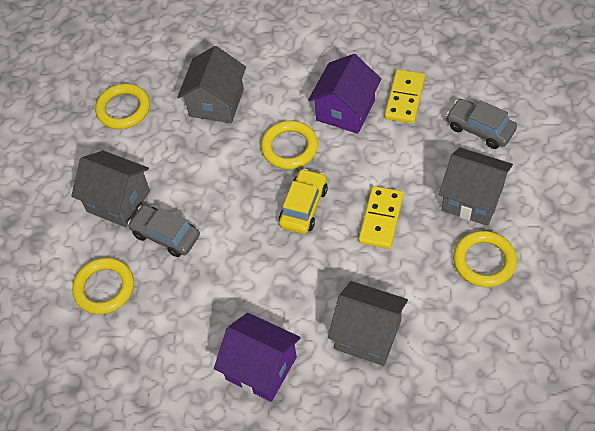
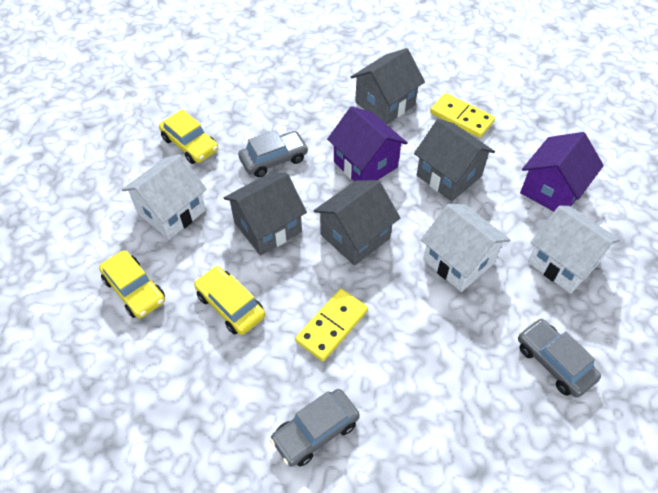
grey car: 2 -> 3
white house: 0 -> 3
yellow car: 1 -> 3
yellow ring: 4 -> 0

